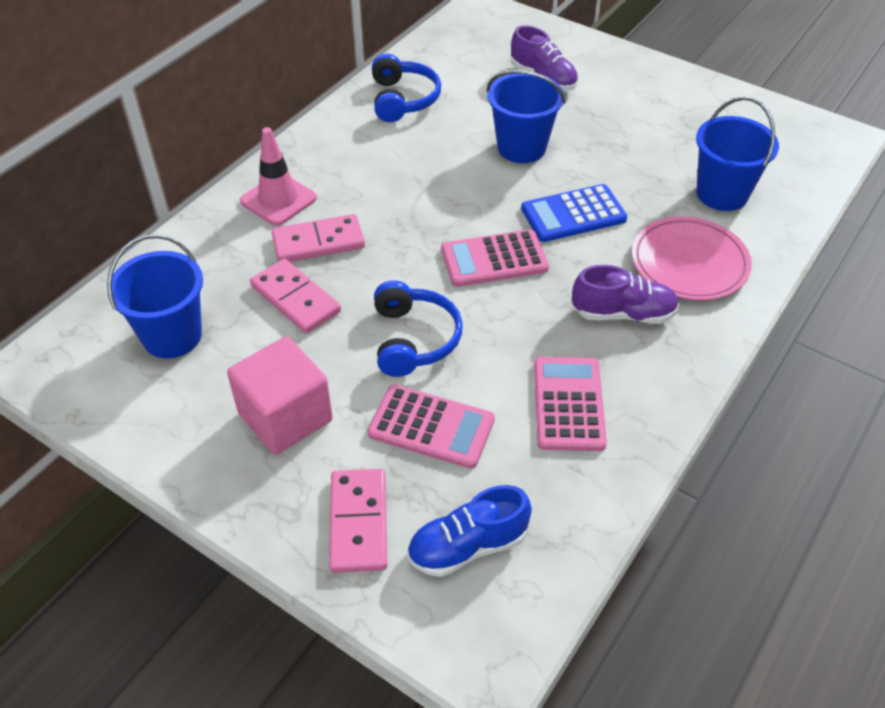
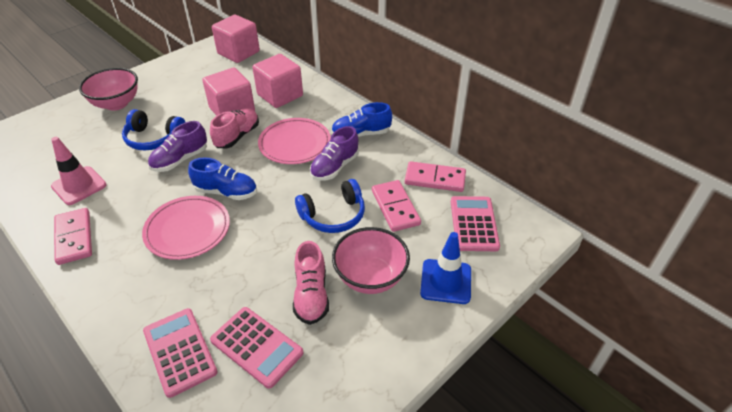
blue bucket: 3 -> 0
blue calculator: 1 -> 0
blue shoe: 1 -> 2
blue traffic cone: 0 -> 1
pink bowl: 0 -> 2
pink cube: 1 -> 3
pink plate: 1 -> 2
pink shoe: 0 -> 2

